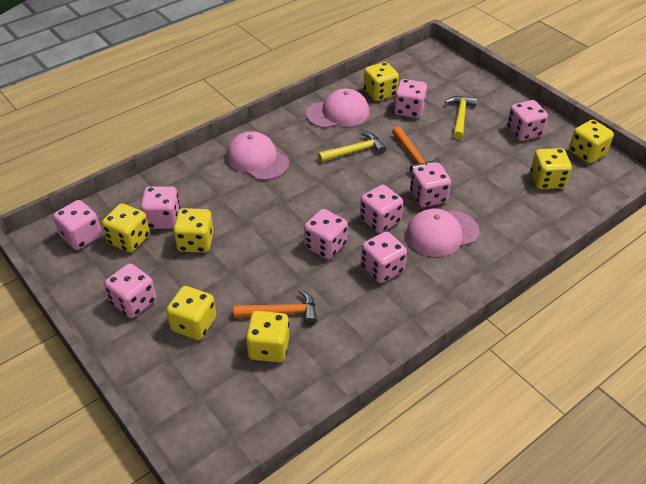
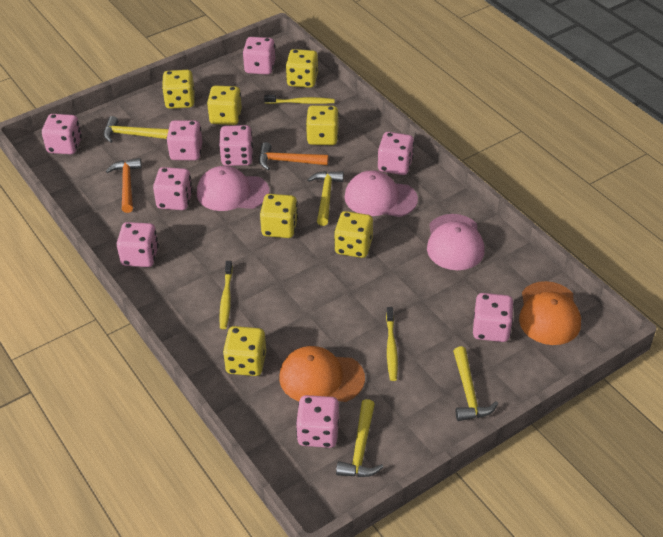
orange cap: 0 -> 2
yellow hammer: 2 -> 4
yellow toothbrush: 0 -> 3

